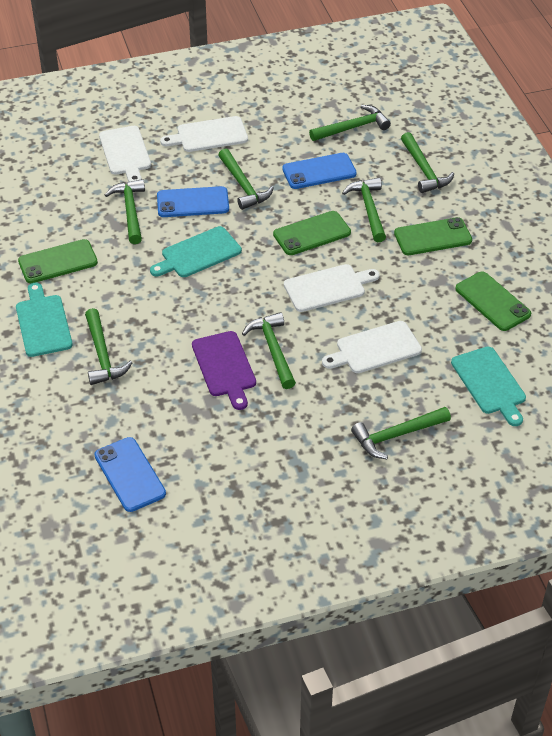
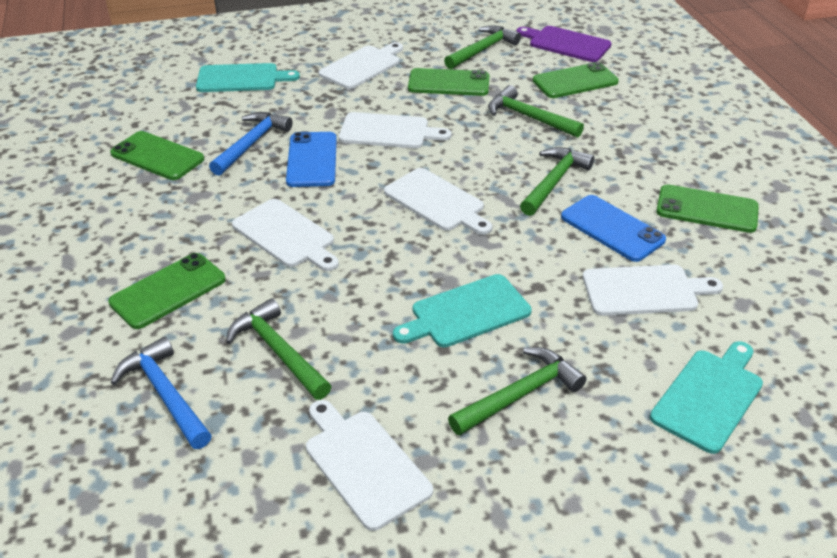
blue hammer: 0 -> 2
blue phone: 3 -> 2
green hammer: 8 -> 5
green phone: 4 -> 5
white cutting board: 4 -> 6

